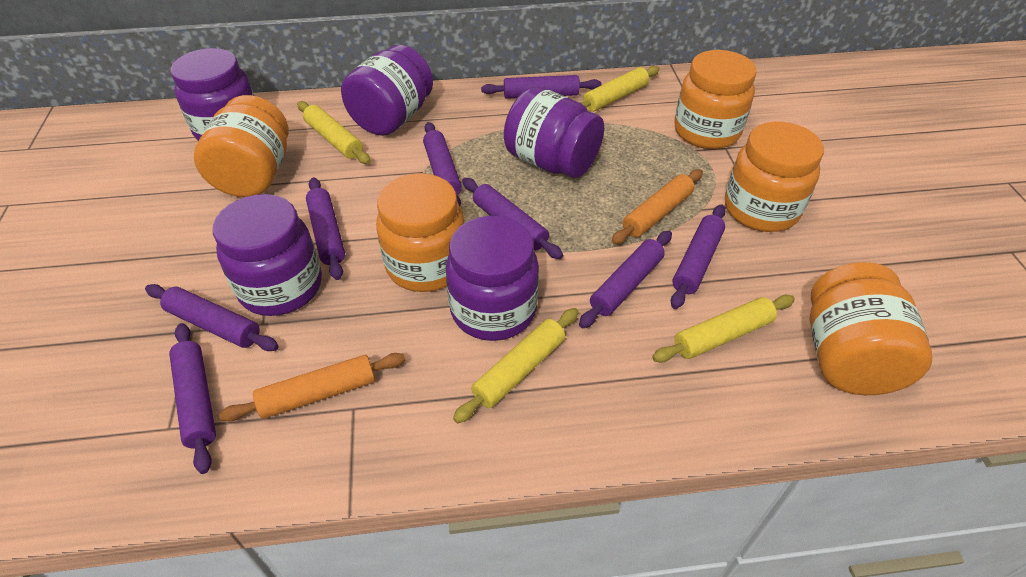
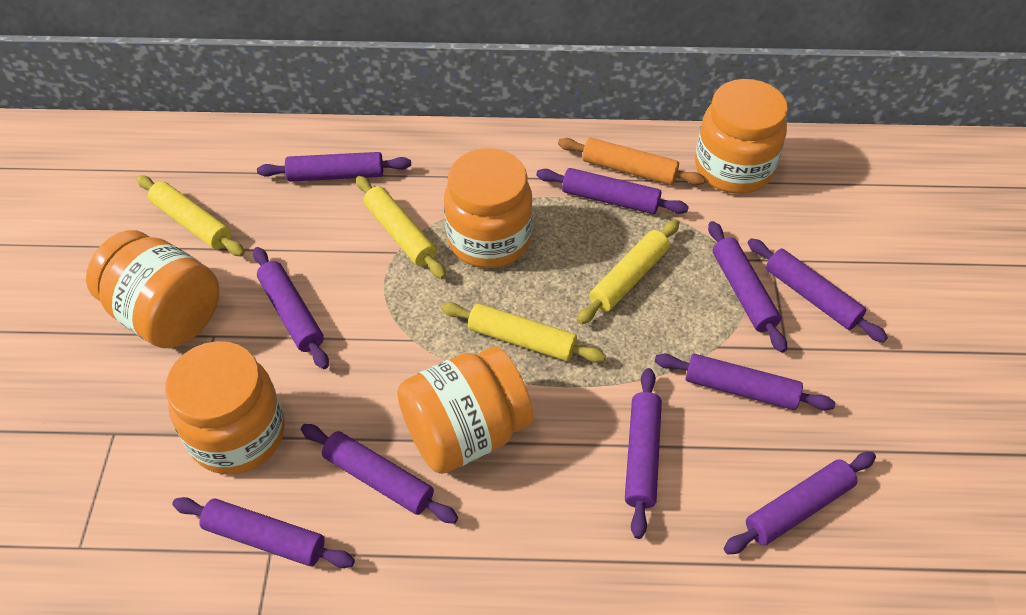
orange rolling pin: 2 -> 1
purple jar: 5 -> 0
purple rolling pin: 8 -> 10

